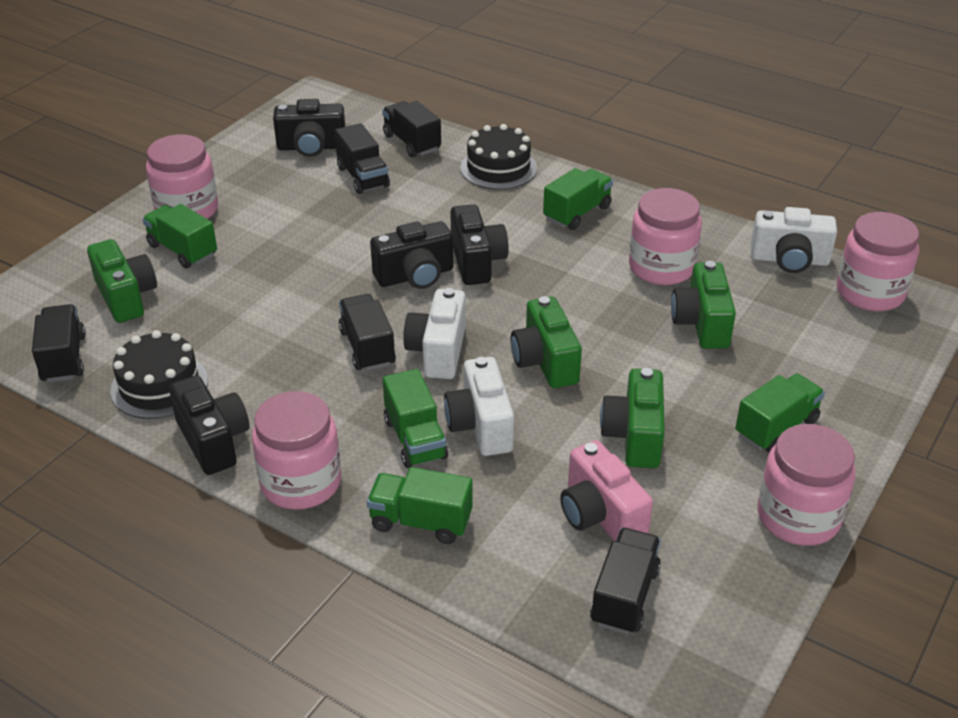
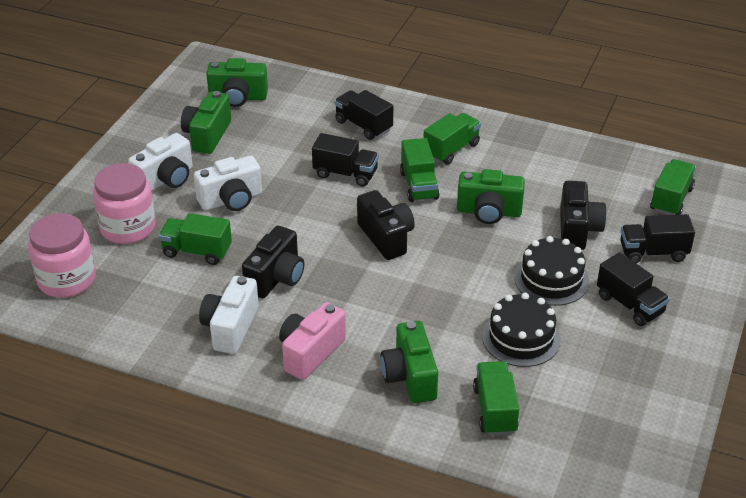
black camera: 4 -> 3
black truck: 5 -> 4
pink jar: 5 -> 2

